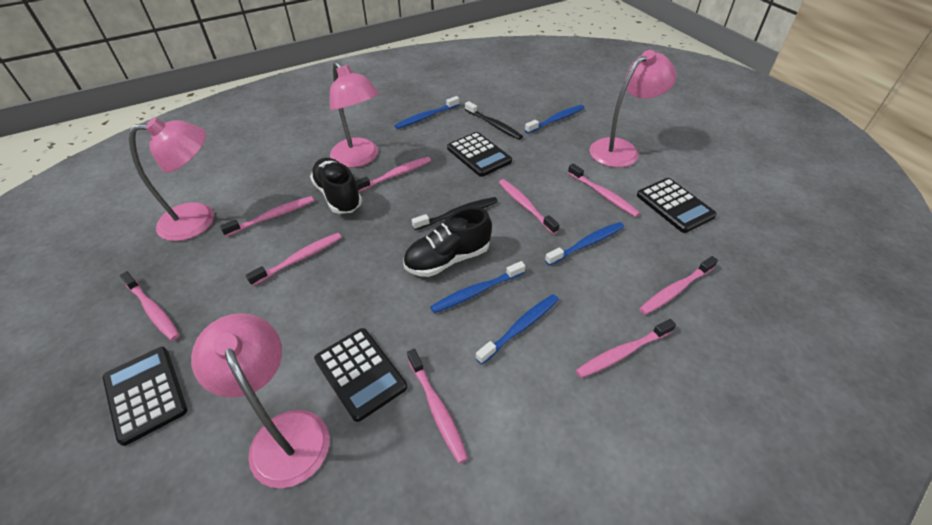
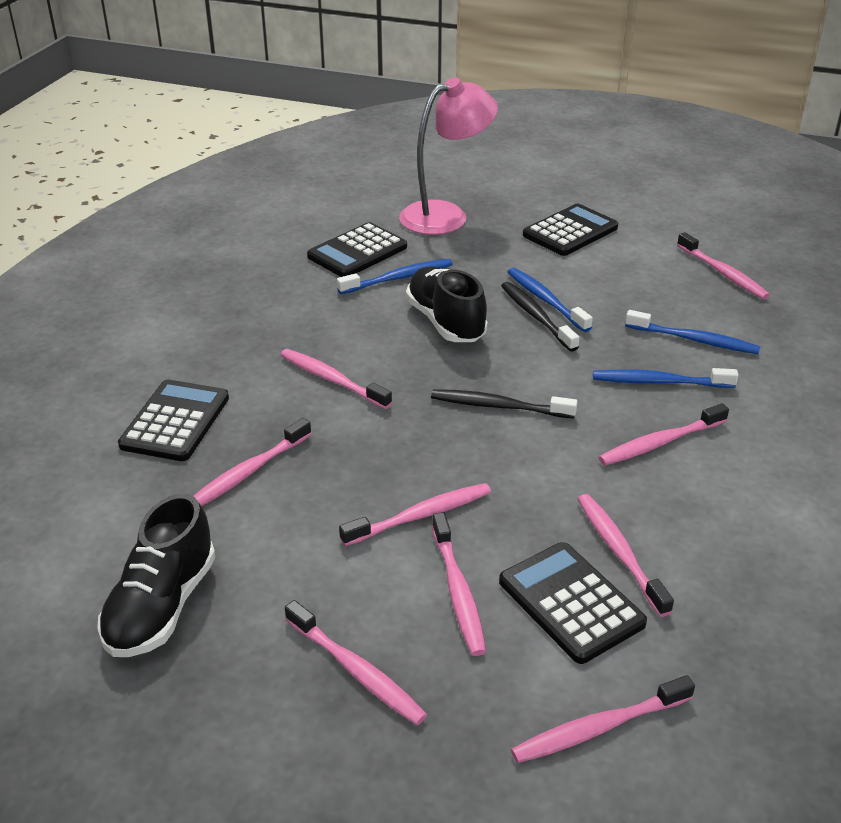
blue toothbrush: 5 -> 4
pink lamp: 4 -> 1

